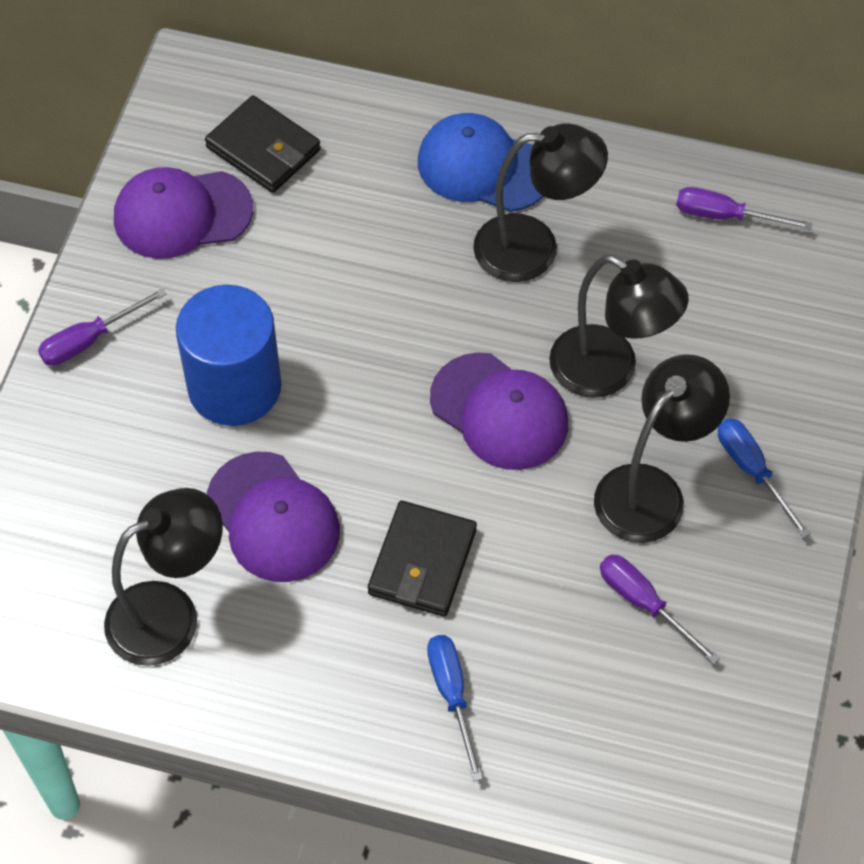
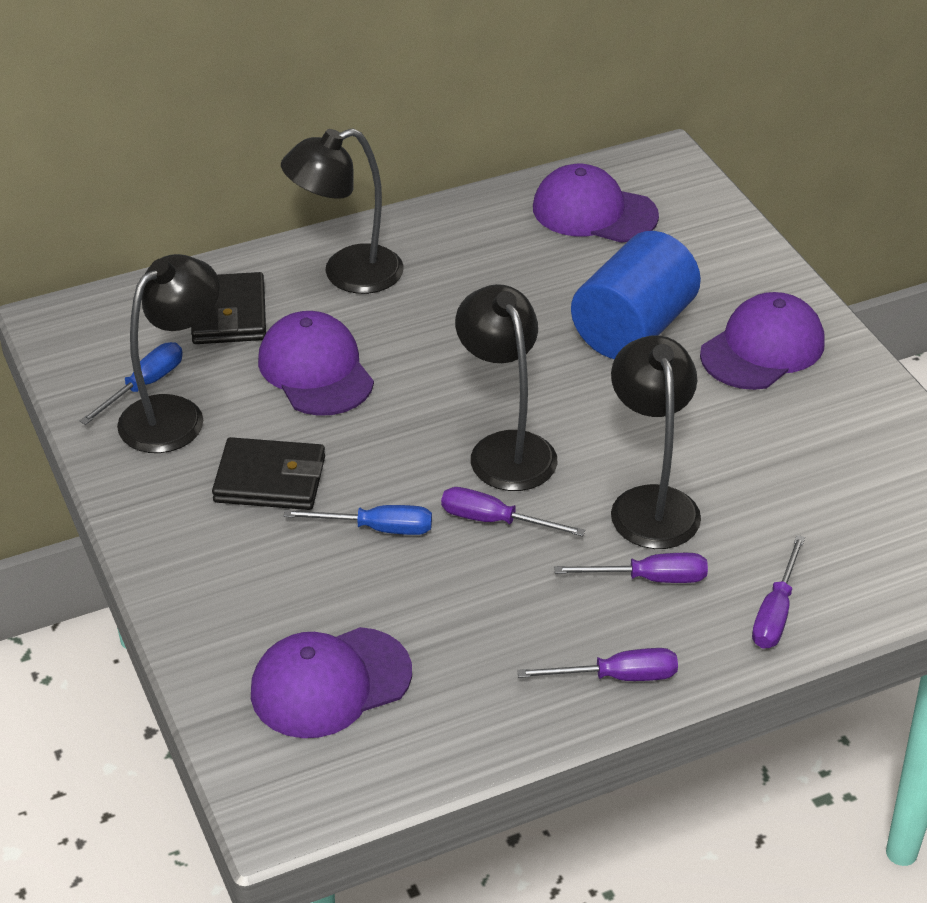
blue cap: 1 -> 0
purple cap: 3 -> 4
purple screwdriver: 3 -> 4

